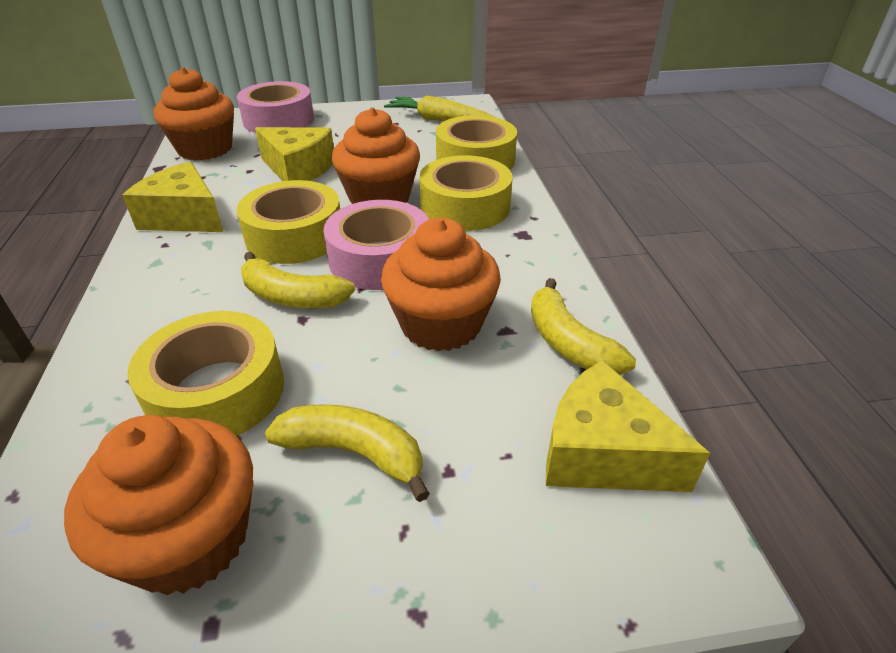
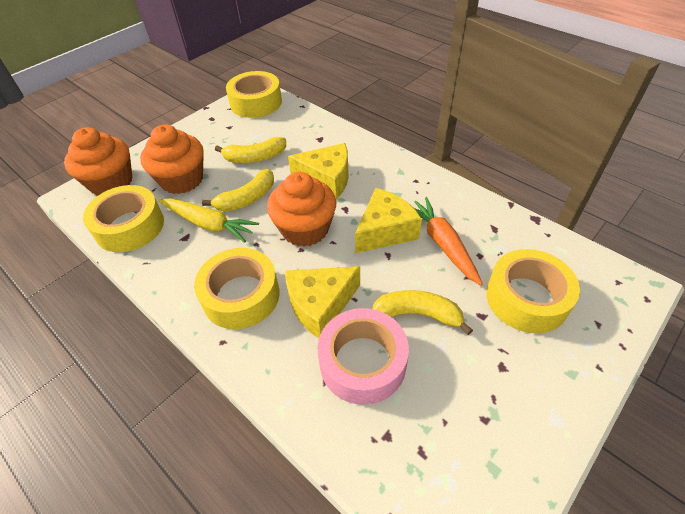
orange carrot: 0 -> 1
orange cupcake: 4 -> 3
pink tape: 2 -> 1

